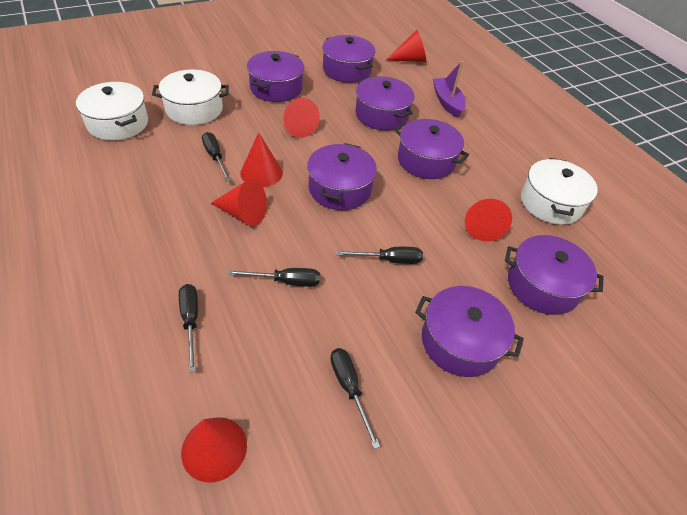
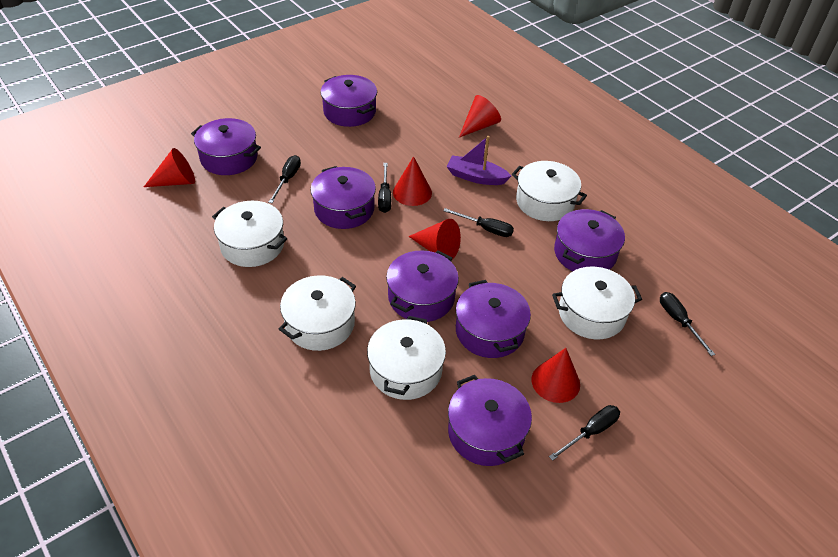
red cone: 6 -> 5
white pot: 3 -> 5

